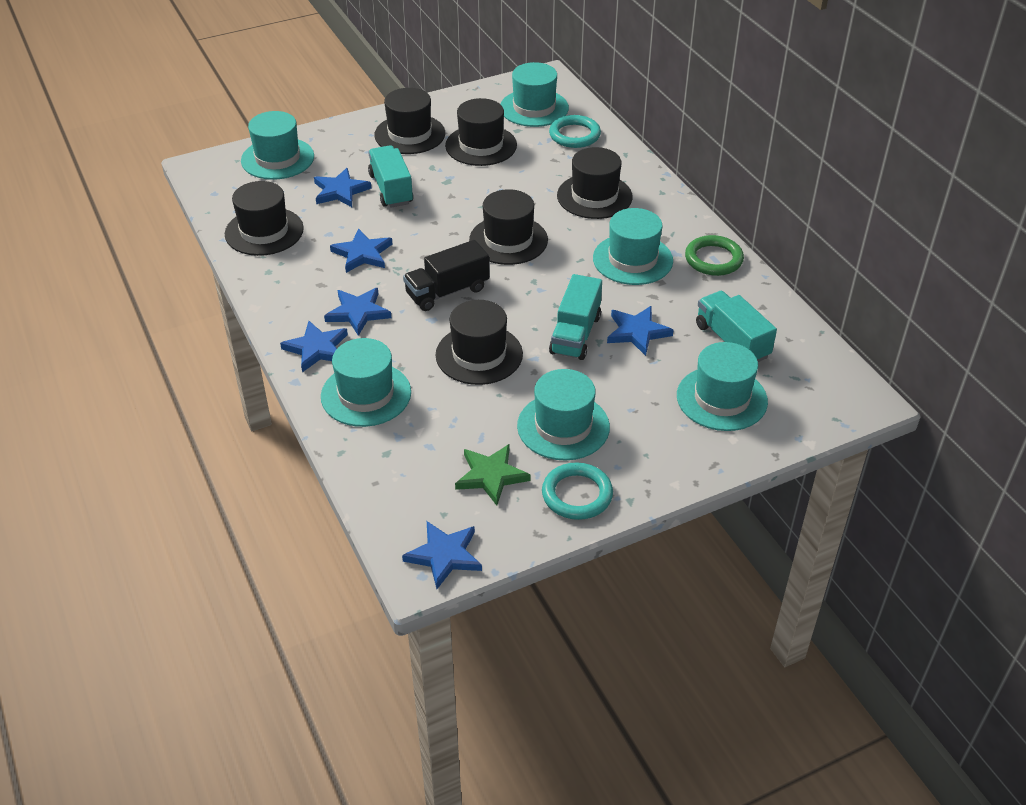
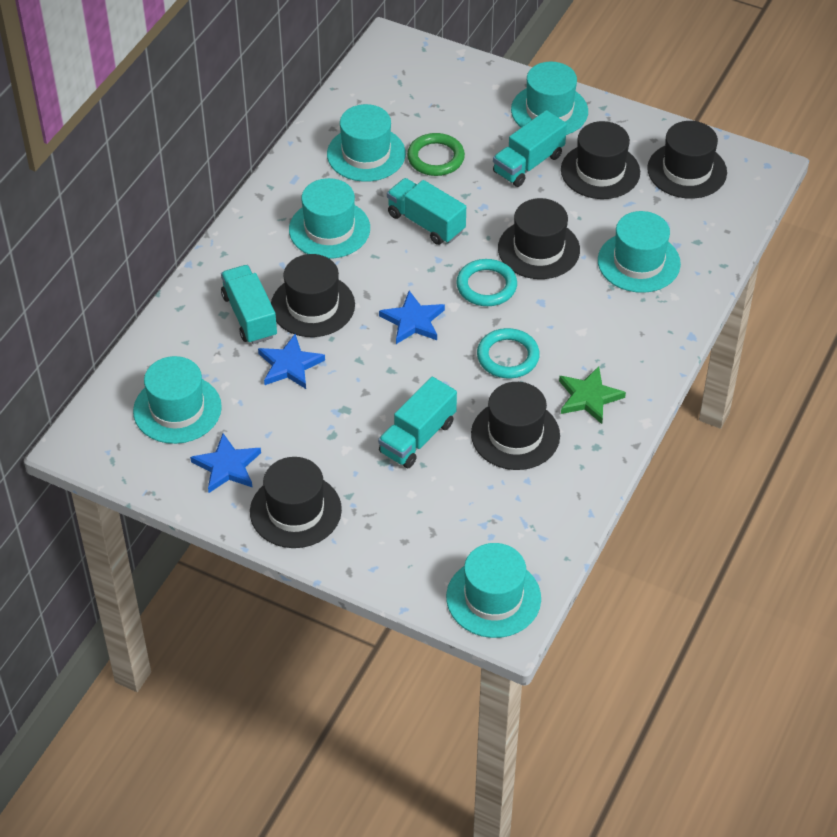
black truck: 1 -> 0
blue star: 6 -> 3
turquoise truck: 3 -> 4

